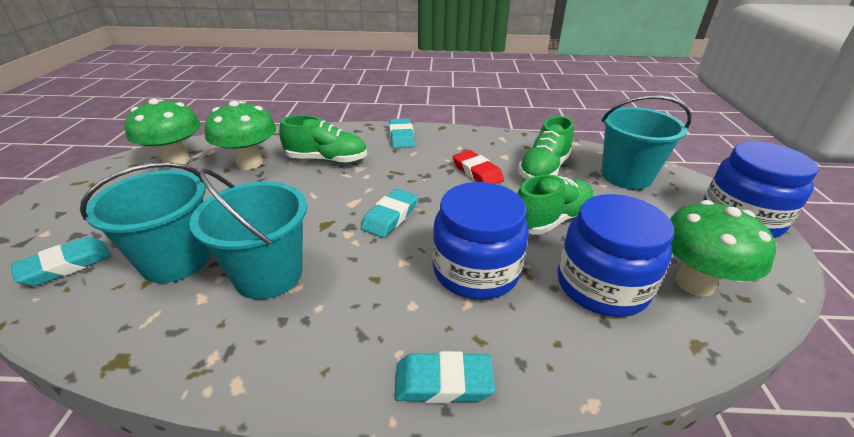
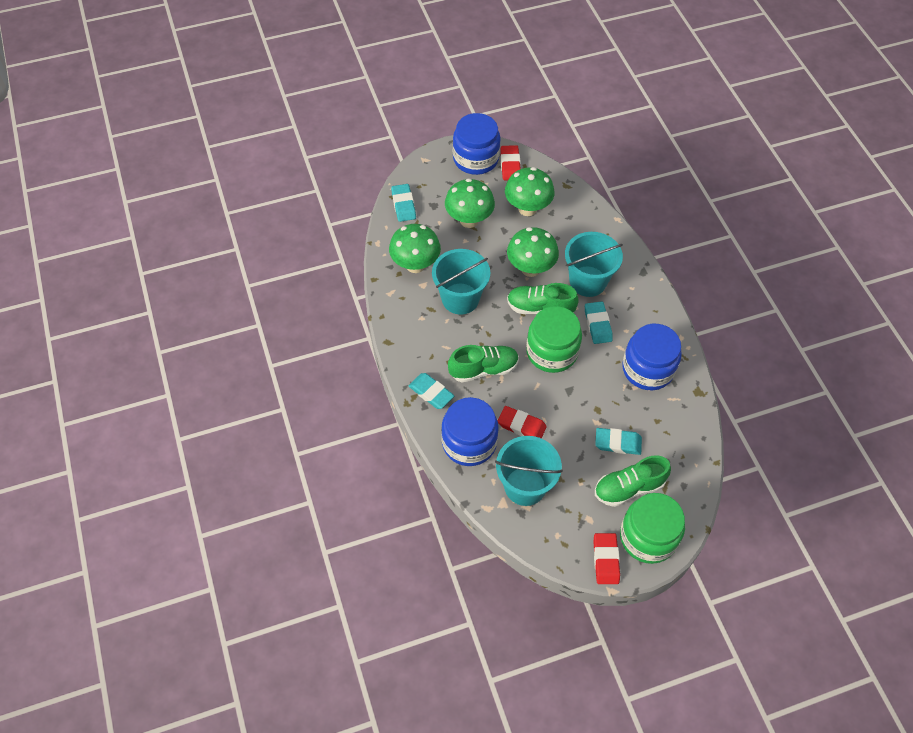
green jar: 0 -> 2
green mushroom: 3 -> 4
red eraser: 1 -> 3

